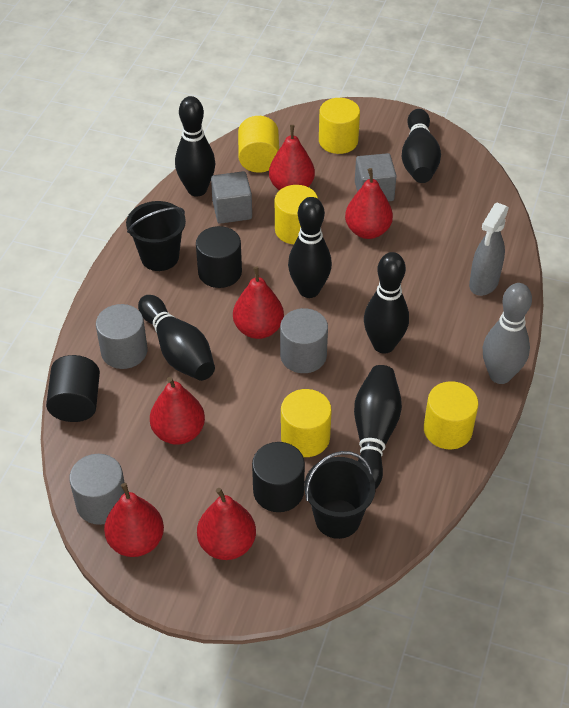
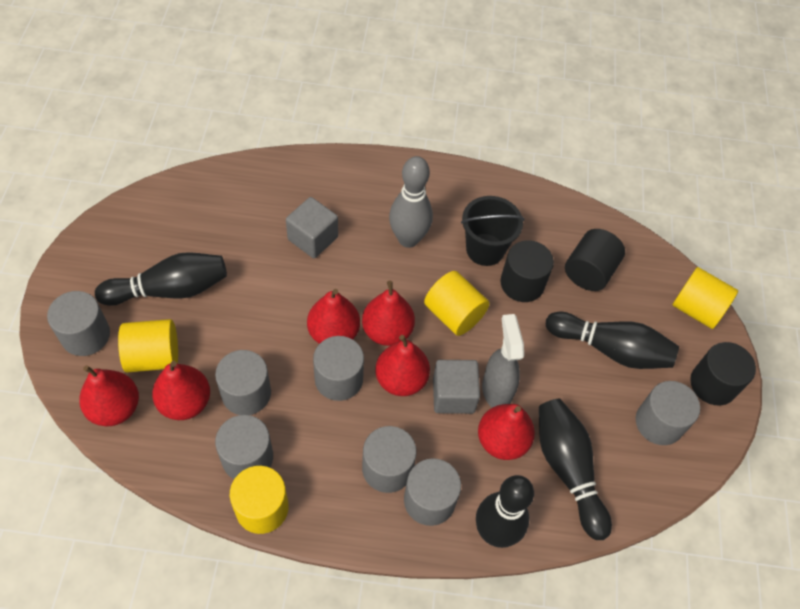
black bowling pin: 6 -> 4
black bucket: 2 -> 1
grey cylinder: 3 -> 7
yellow cylinder: 5 -> 4

